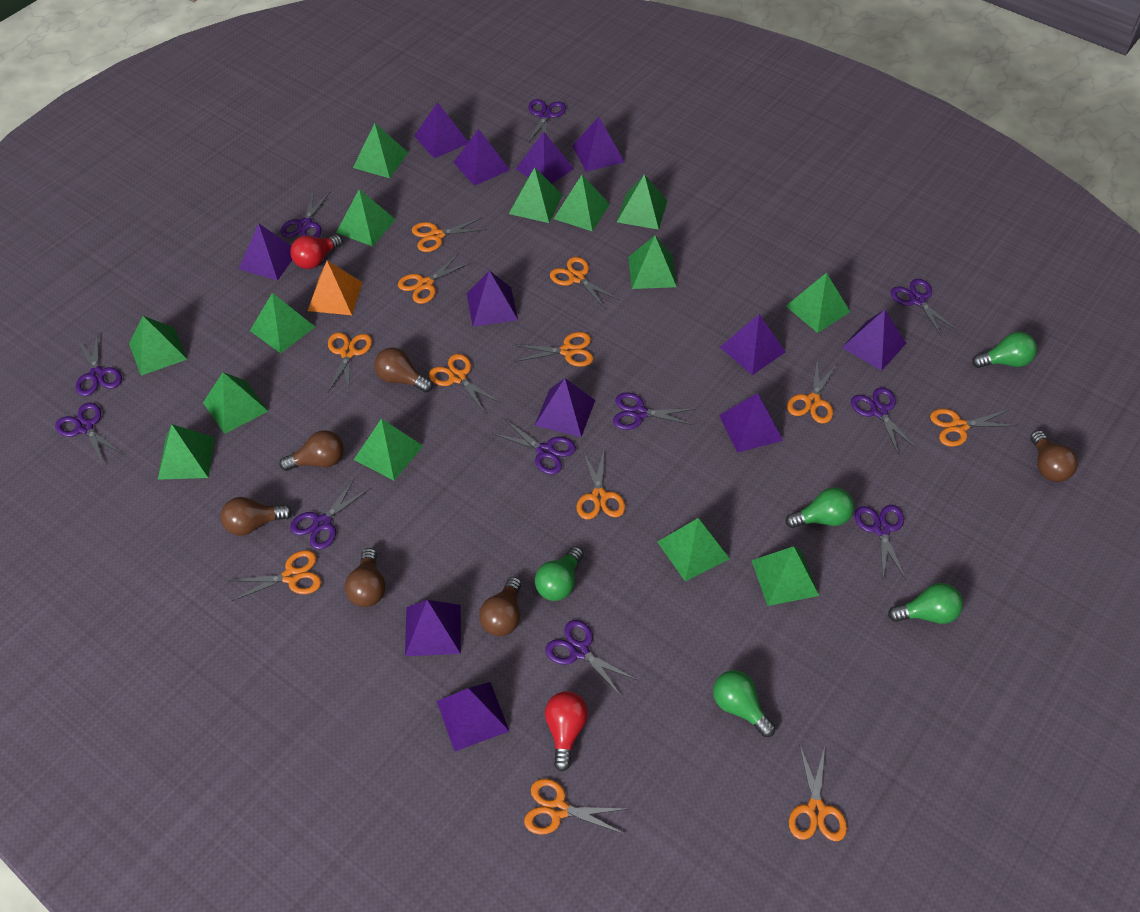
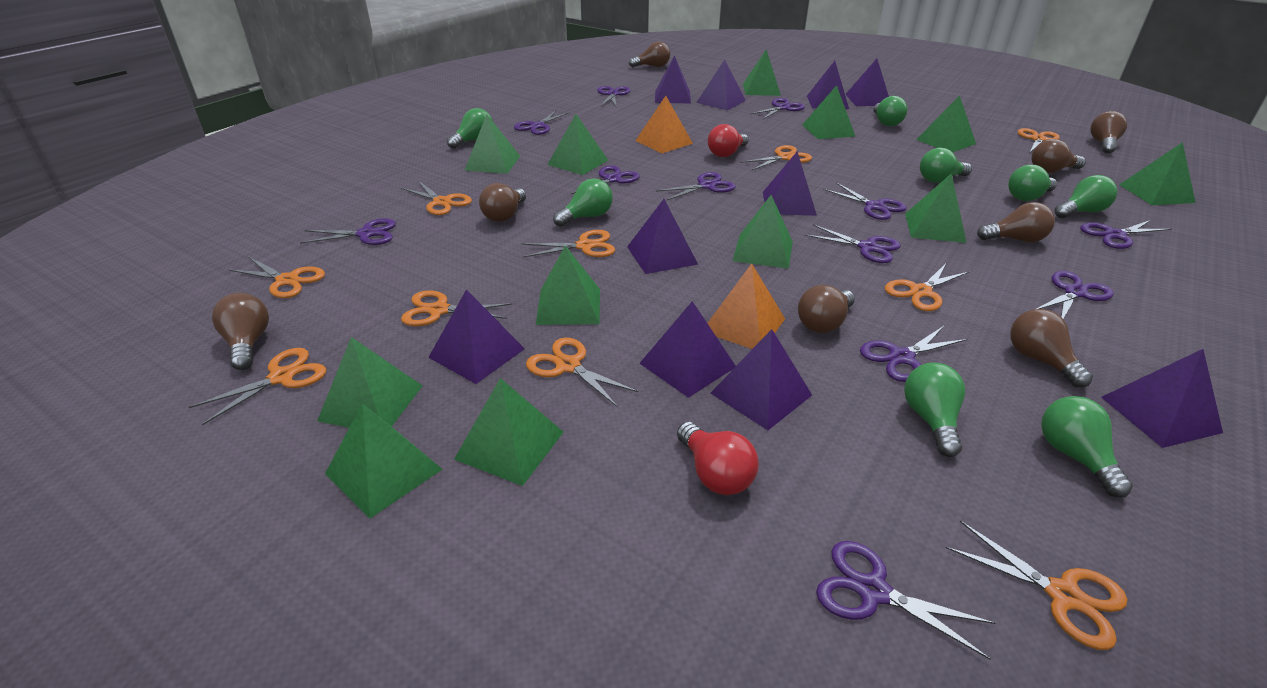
brown light bulb: 6 -> 8
green light bulb: 5 -> 8
green pyramid: 14 -> 12
orange pyramid: 1 -> 2
orange scissors: 12 -> 10
purple pyramid: 12 -> 10
purple scissors: 11 -> 12

